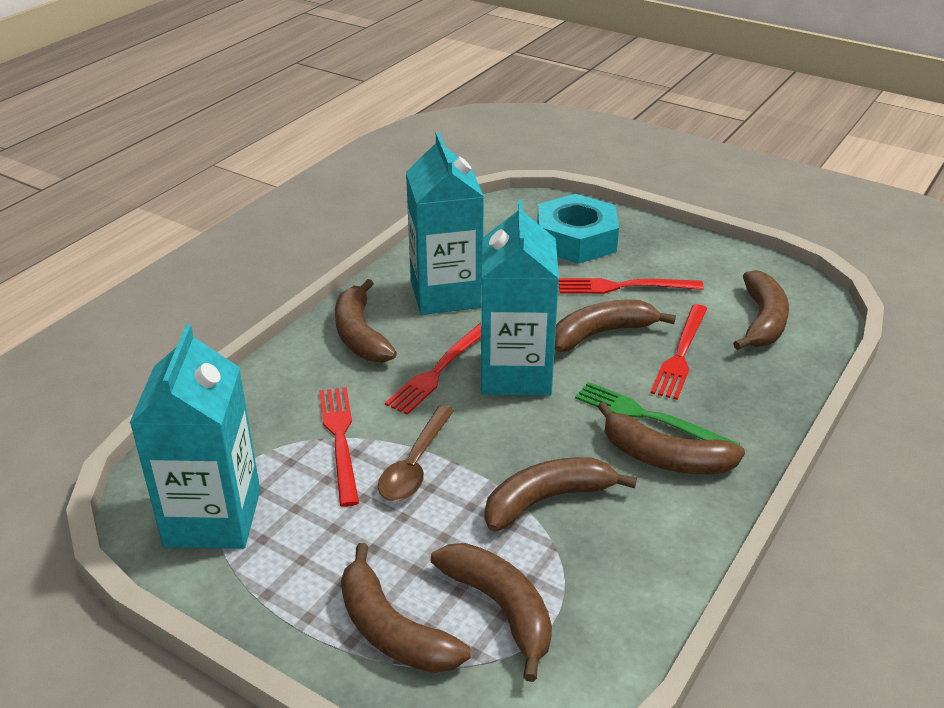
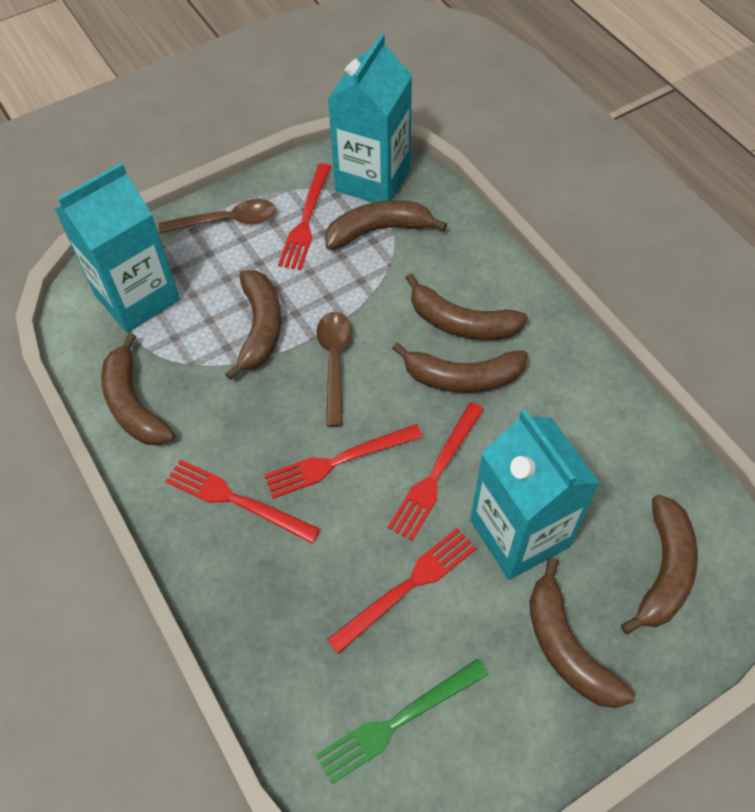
brown spoon: 1 -> 2
red fork: 4 -> 5
turquoise nut: 1 -> 0

